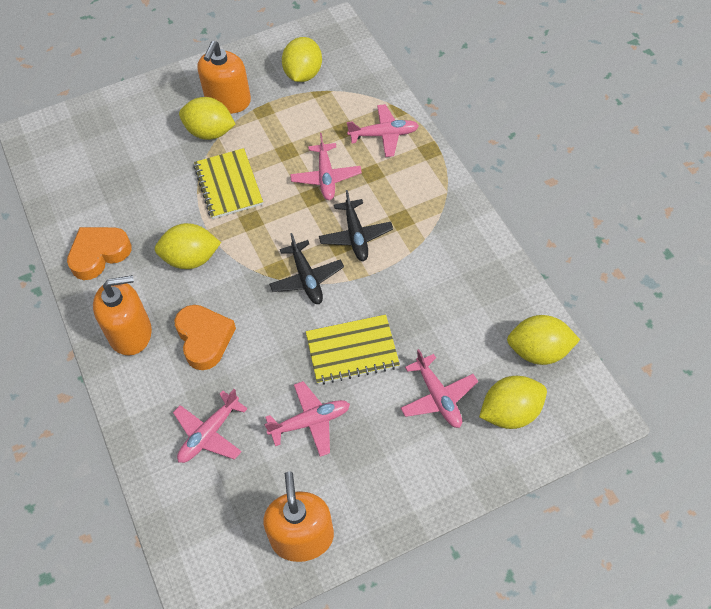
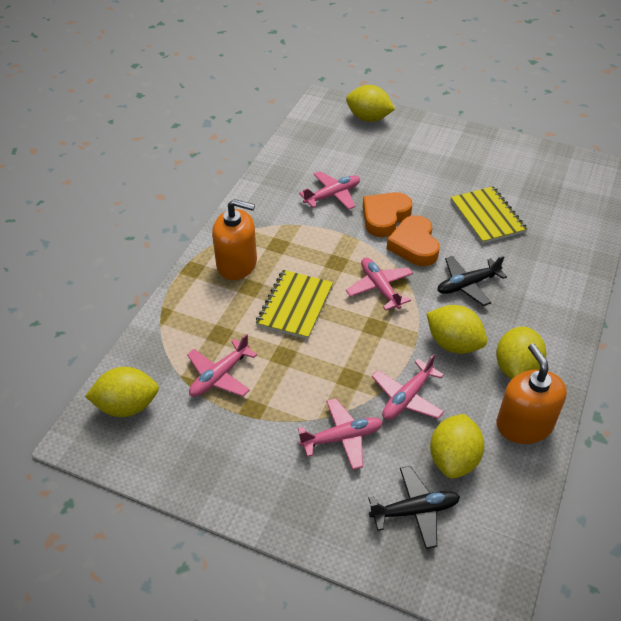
orange soap dispenser: 3 -> 2

